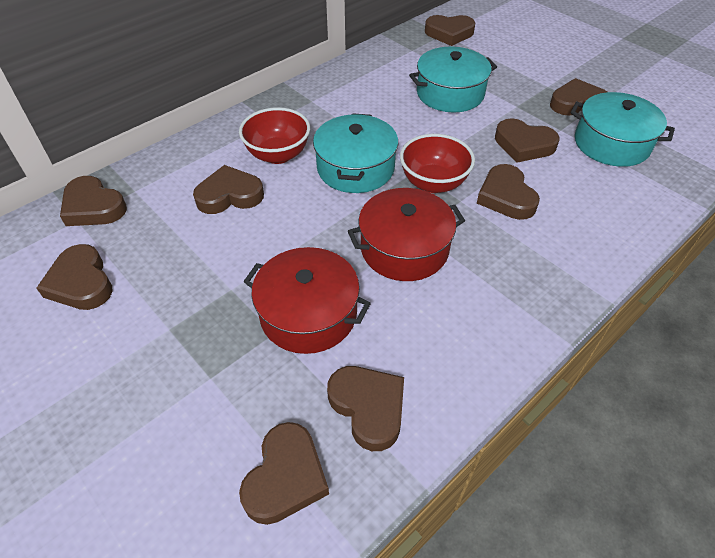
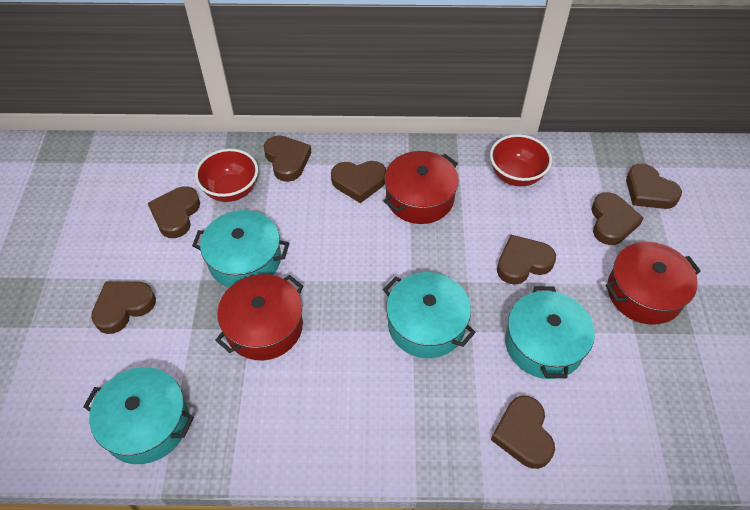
brown heart: 9 -> 8
red pot: 2 -> 3
turquoise pot: 3 -> 4

